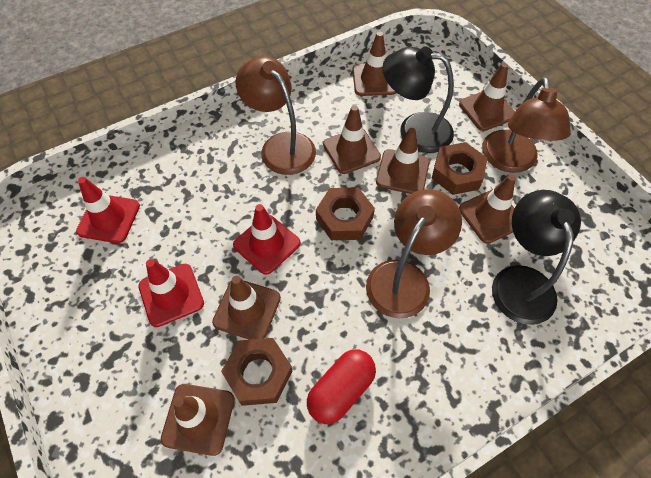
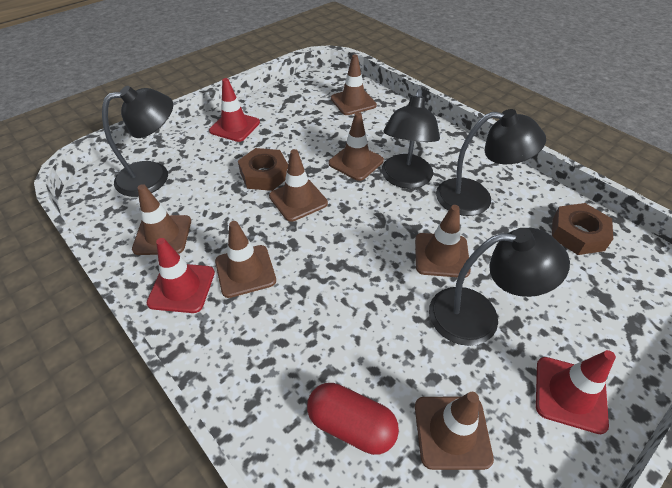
black lamp: 2 -> 4
brown lamp: 3 -> 0
brown nut: 3 -> 2

